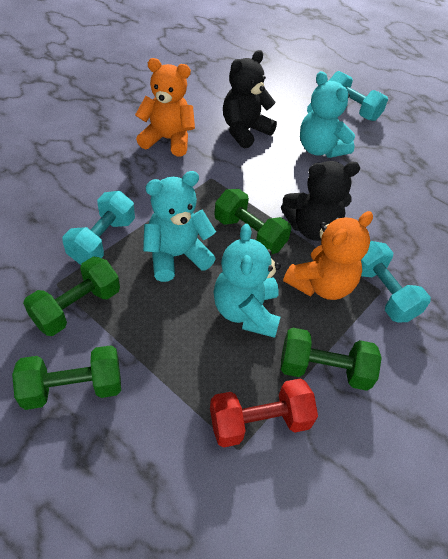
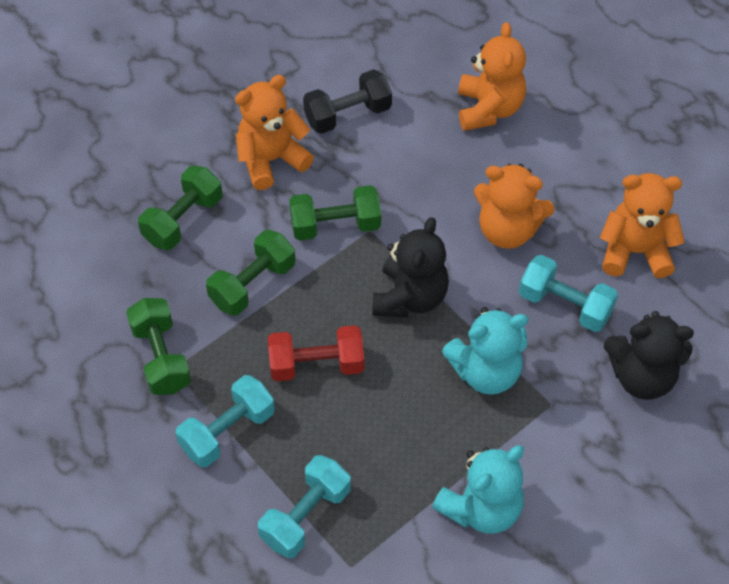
black dumbbell: 0 -> 1
orange teddy bear: 2 -> 4
turquoise teddy bear: 3 -> 2

